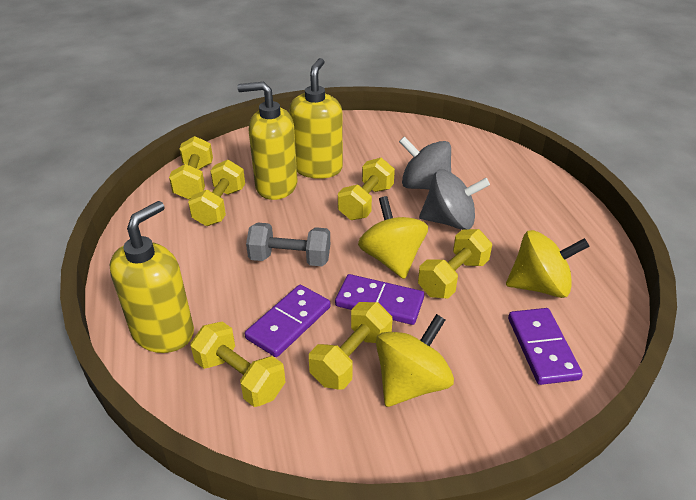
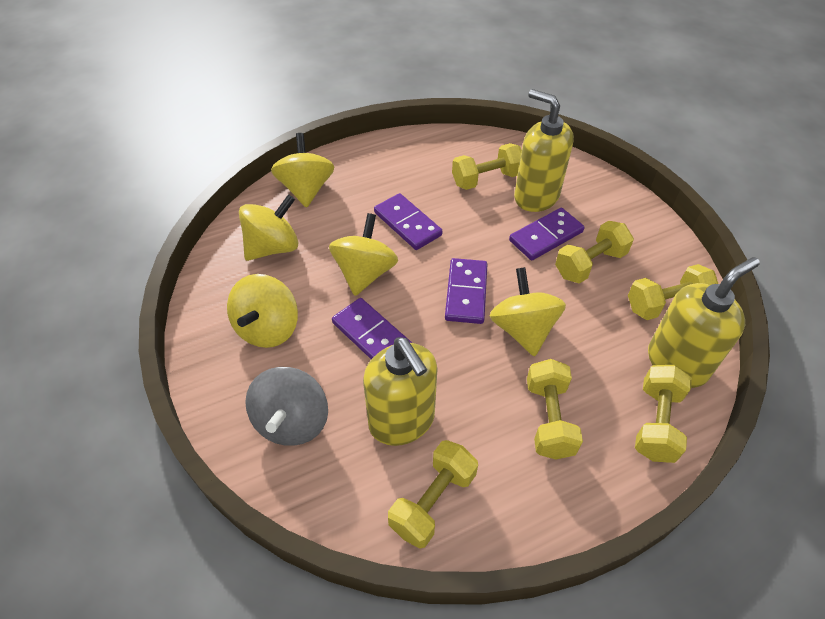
grey dumbbell: 1 -> 0
grey spinning top: 2 -> 1
purple domino: 3 -> 4
yellow spinning top: 3 -> 5

